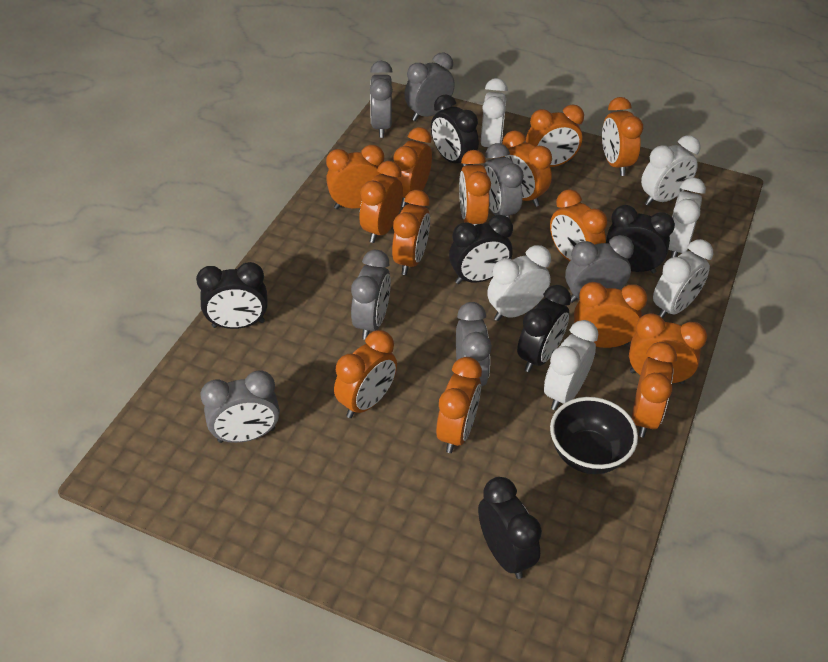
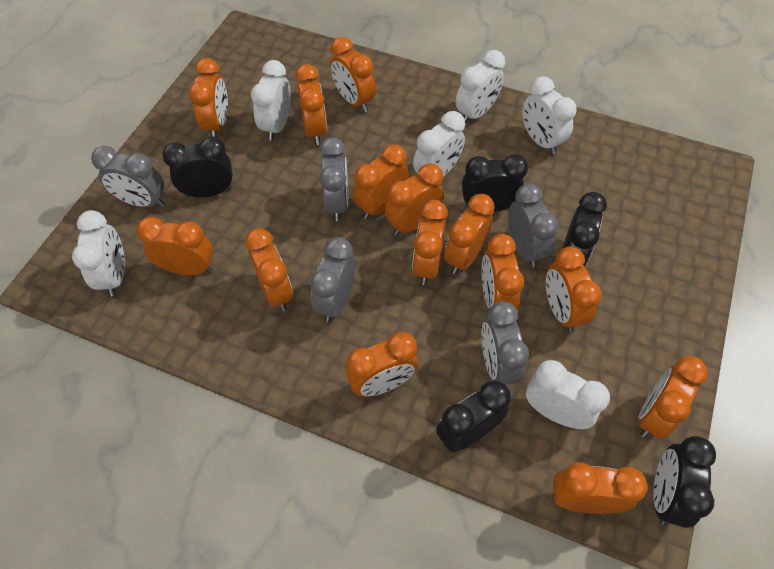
black bowl: 1 -> 0
black clock: 6 -> 5
grey clock: 7 -> 5

